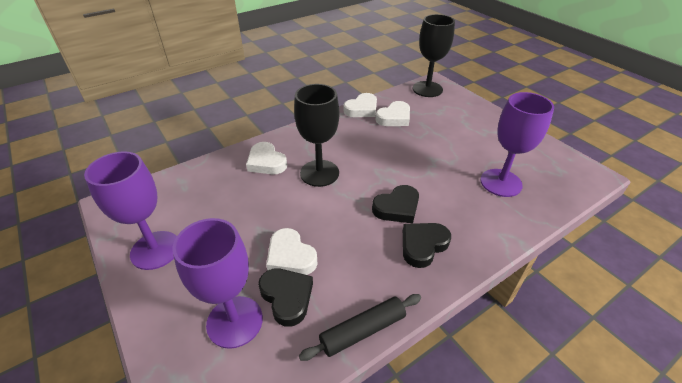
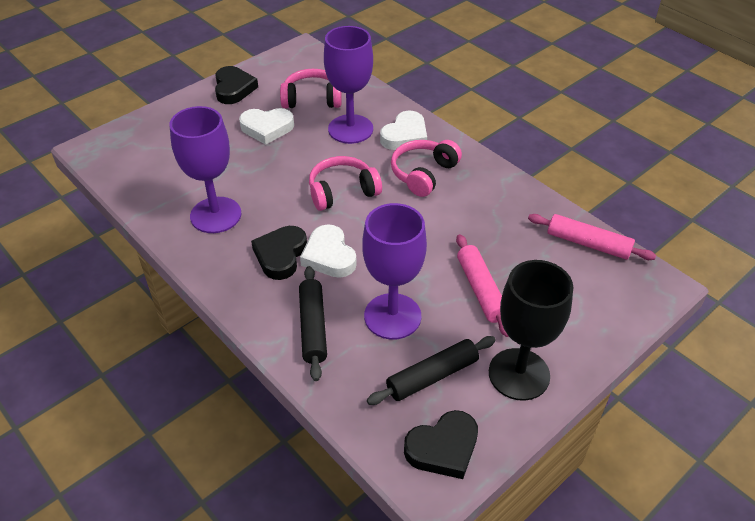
black goblet: 2 -> 1
black rolling pin: 1 -> 2
pink headphones: 0 -> 3
pink rolling pin: 0 -> 2
white heart: 4 -> 3

